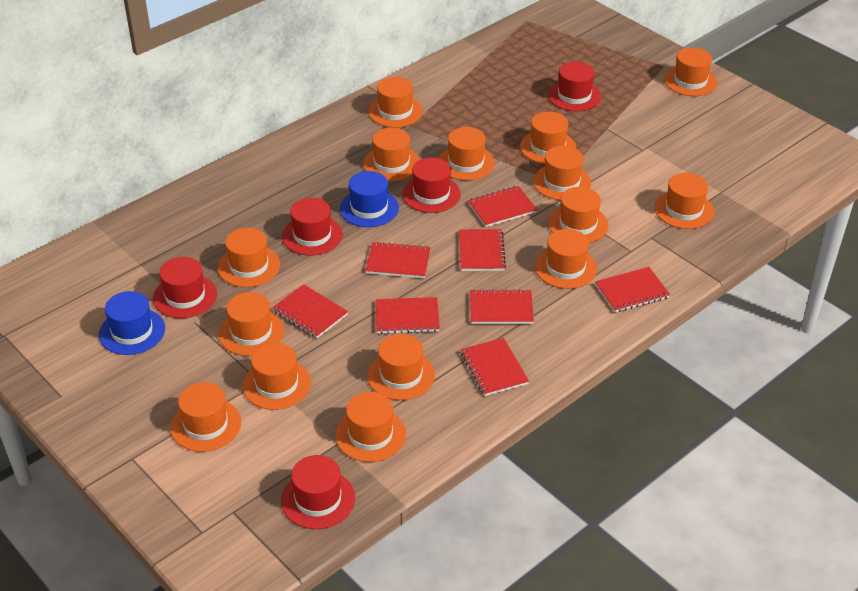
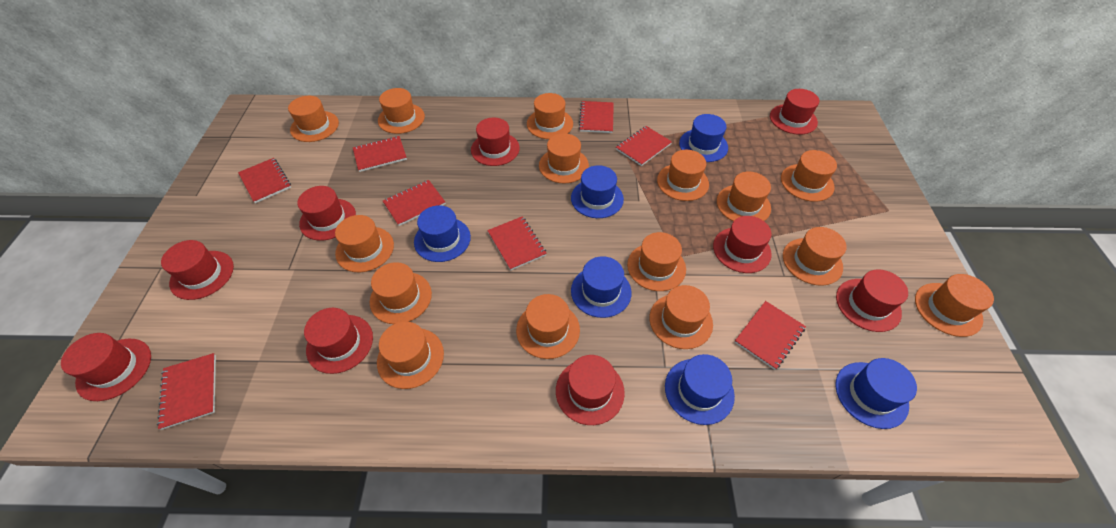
blue hat: 2 -> 6
red hat: 5 -> 9

